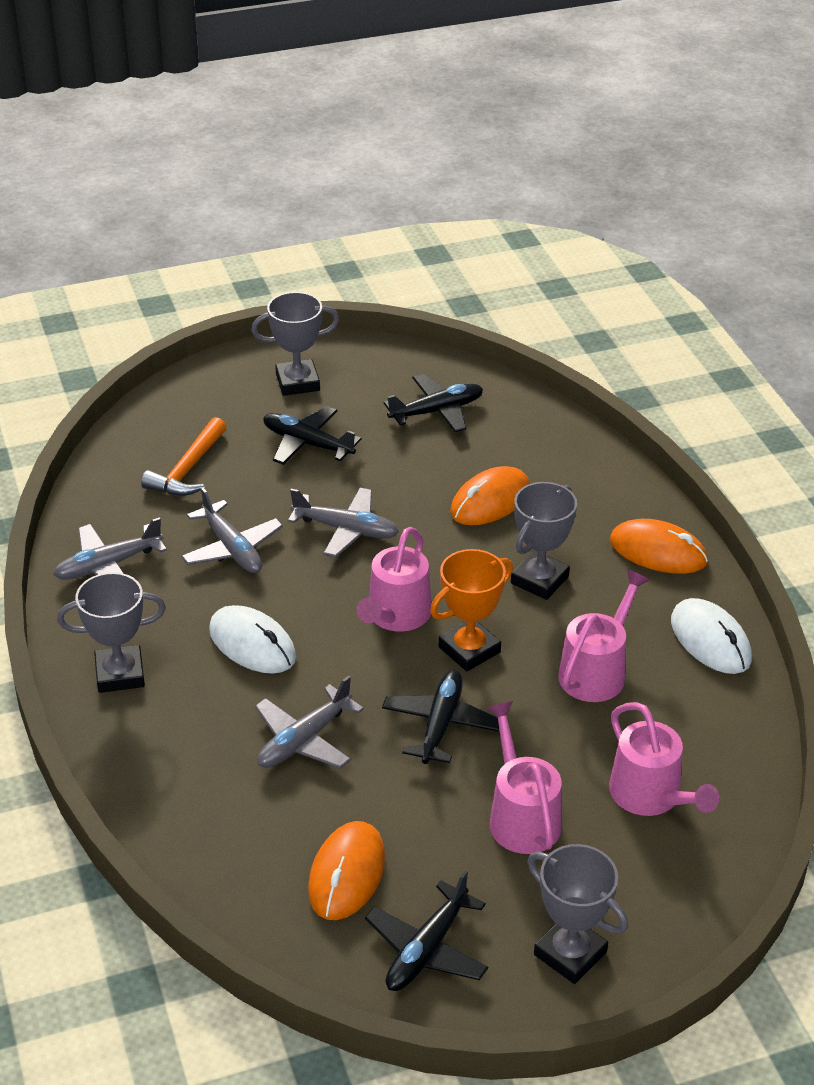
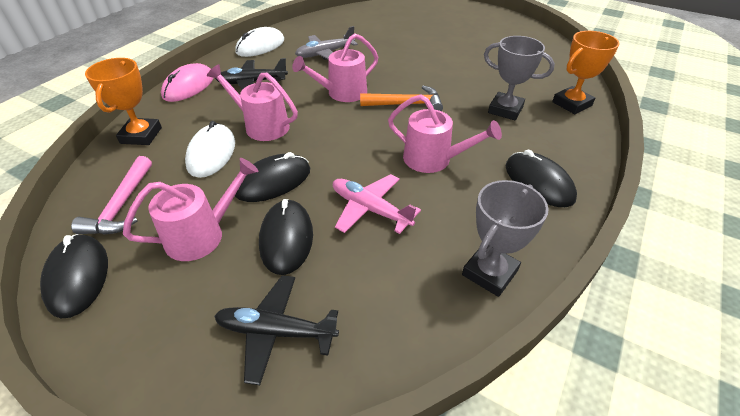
black mouse: 0 -> 4
black plane: 4 -> 2
grey plane: 4 -> 1
grey trophy: 4 -> 2
orange mouse: 3 -> 0
orange trophy: 1 -> 2
pink hammer: 0 -> 1
pink mouse: 0 -> 1
pink plane: 0 -> 1

